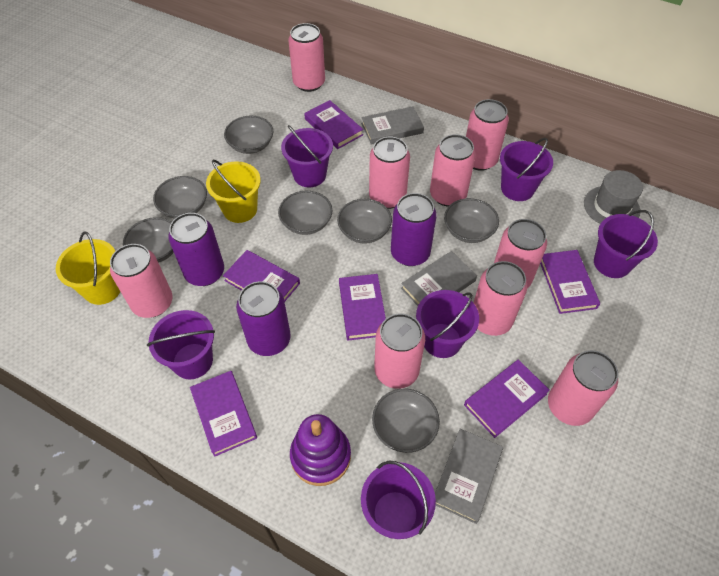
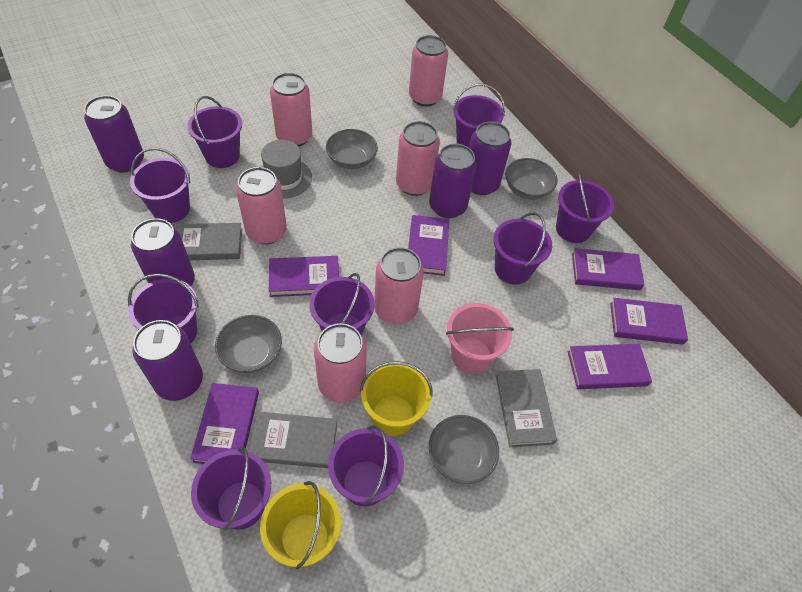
grey bowl: 7 -> 4
pink bucket: 0 -> 1
pink can: 9 -> 6
purple bucket: 6 -> 9
purple can: 3 -> 5
purple stacking toy: 1 -> 0

